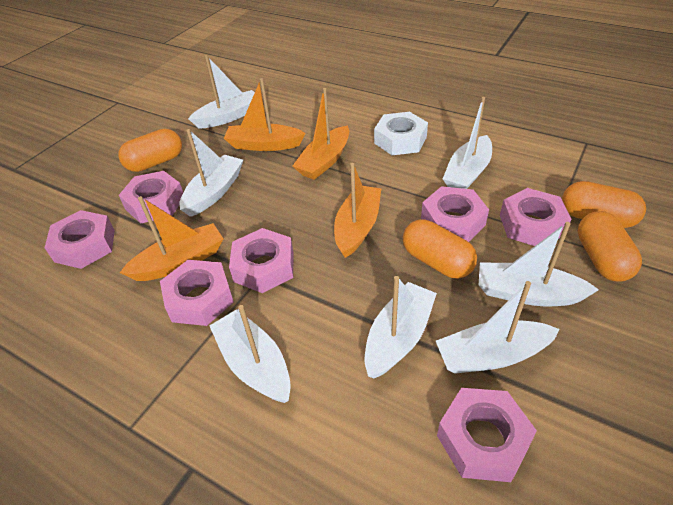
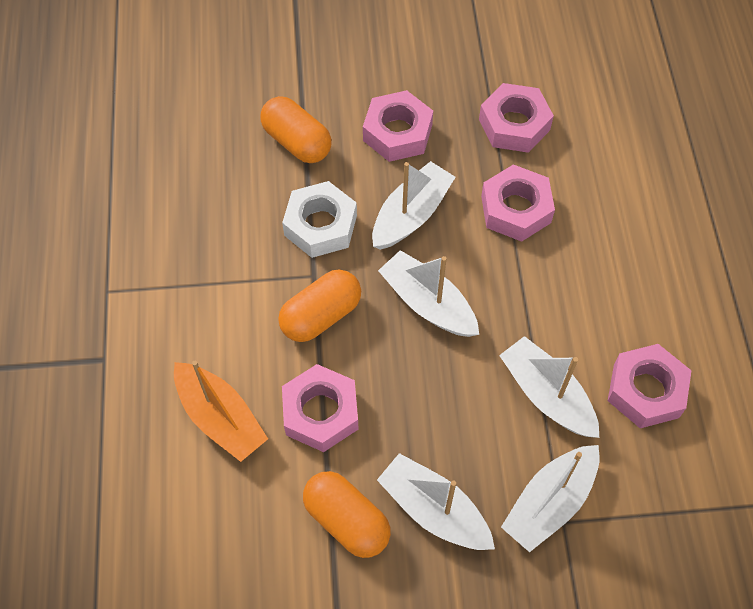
orange boat: 4 -> 1
orange capsule: 4 -> 3
pink nut: 7 -> 5
white boat: 7 -> 5

